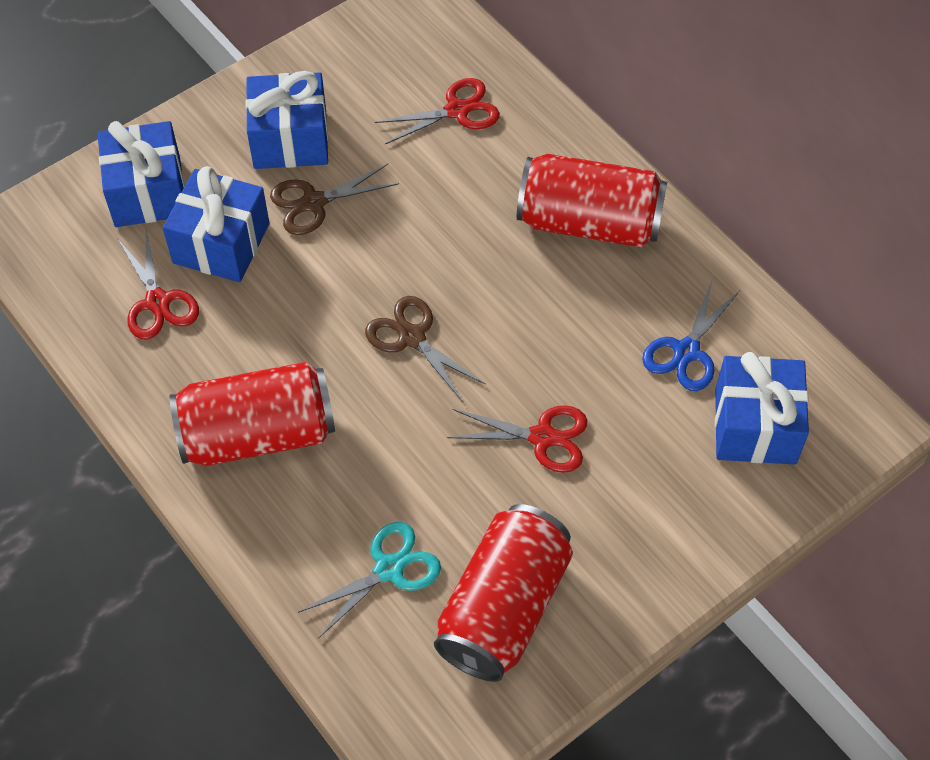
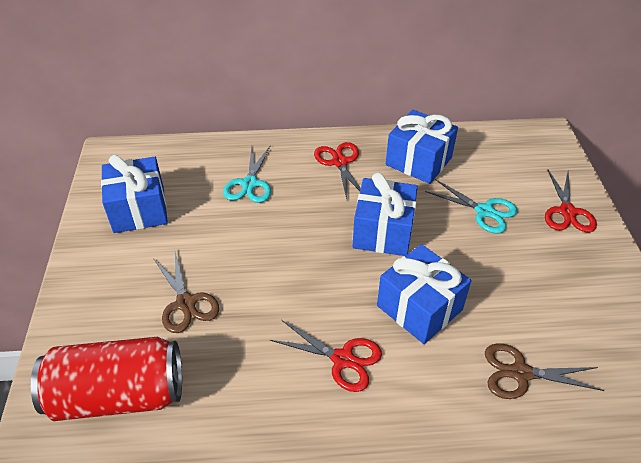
blue scissors: 1 -> 0
red can: 3 -> 1
turquoise scissors: 1 -> 2

